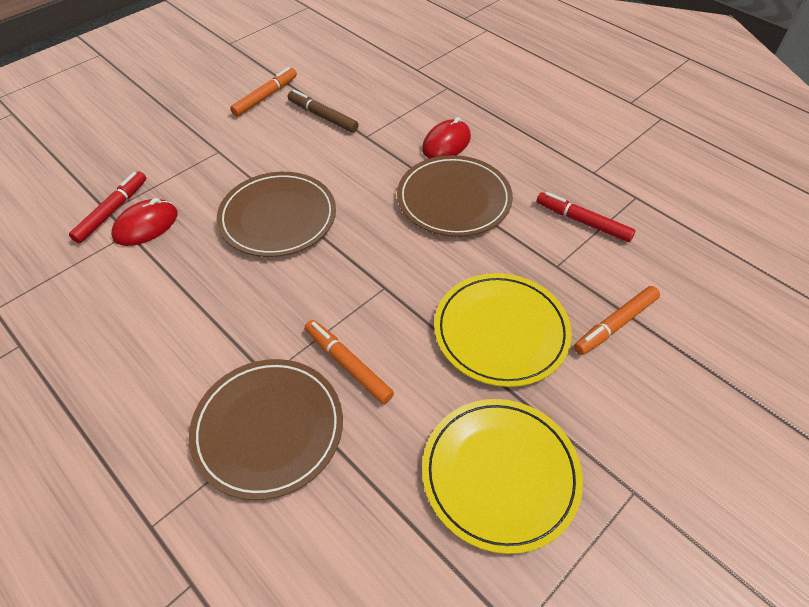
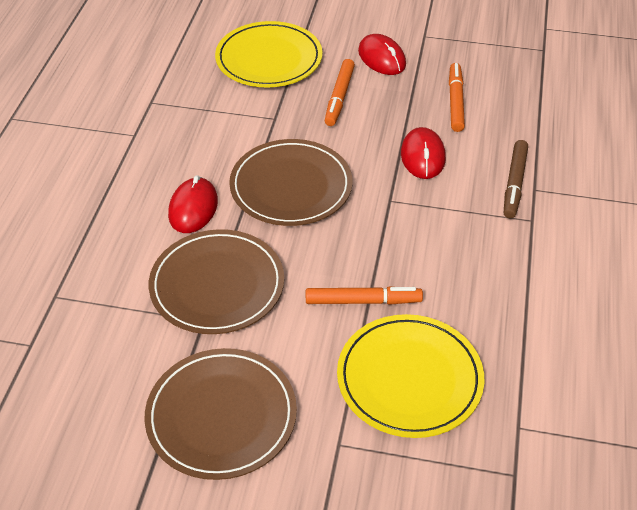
red marker: 2 -> 0
red mouse: 2 -> 3

